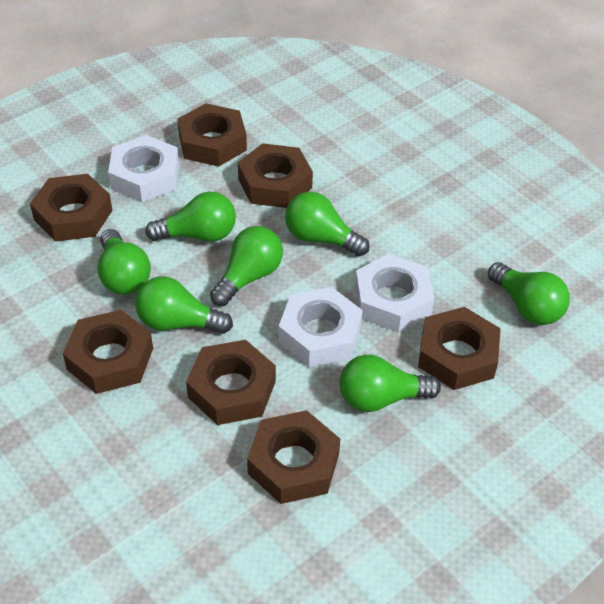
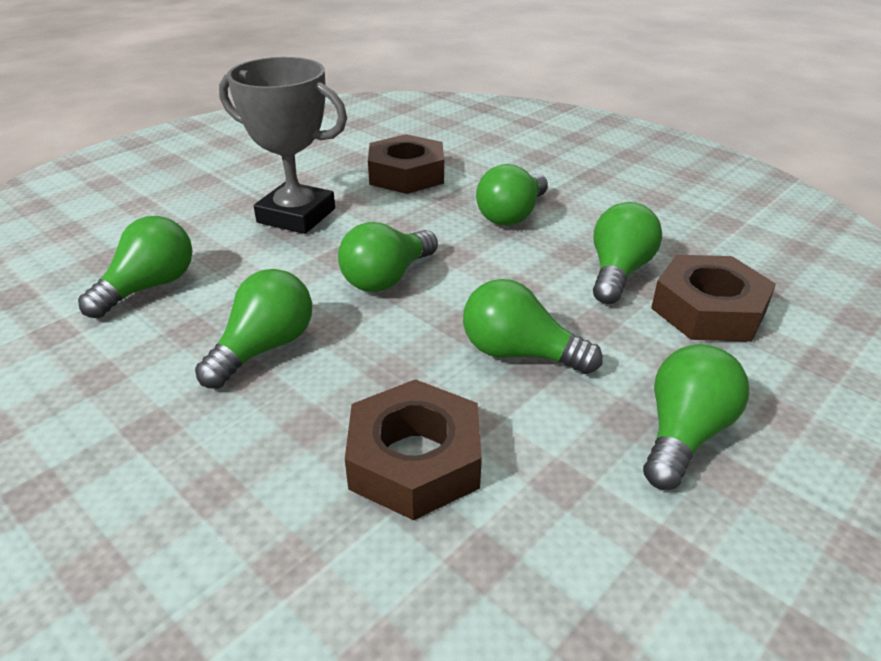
brown nut: 7 -> 3
grey trophy: 0 -> 1
white nut: 3 -> 0

